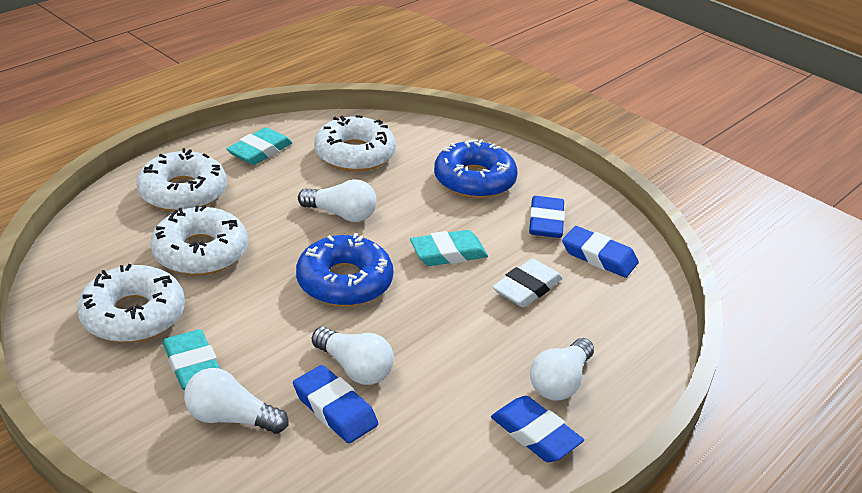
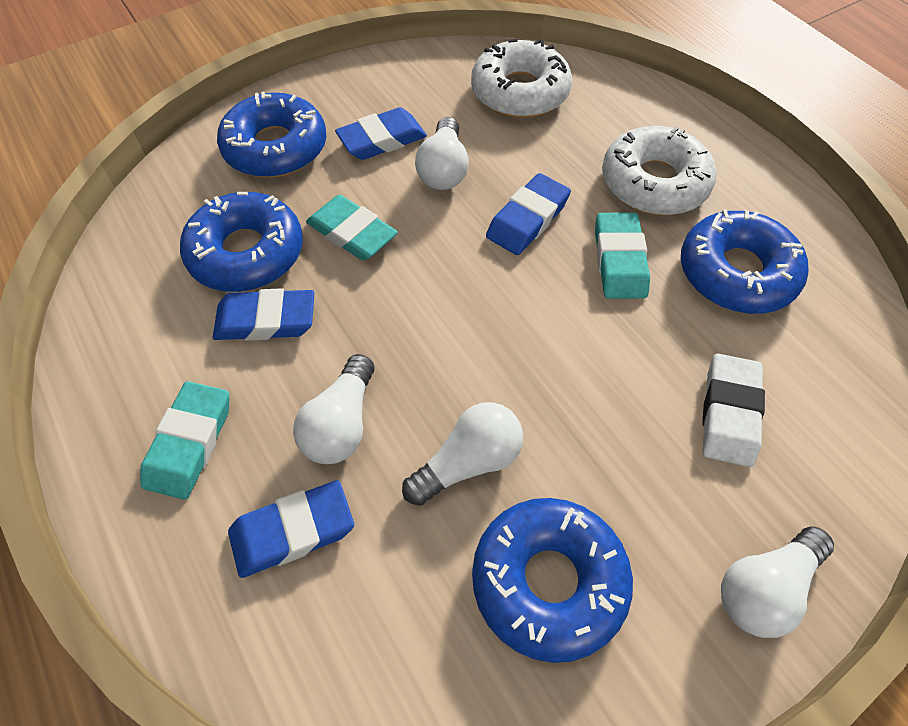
blue donut: 2 -> 4
white donut: 4 -> 2

